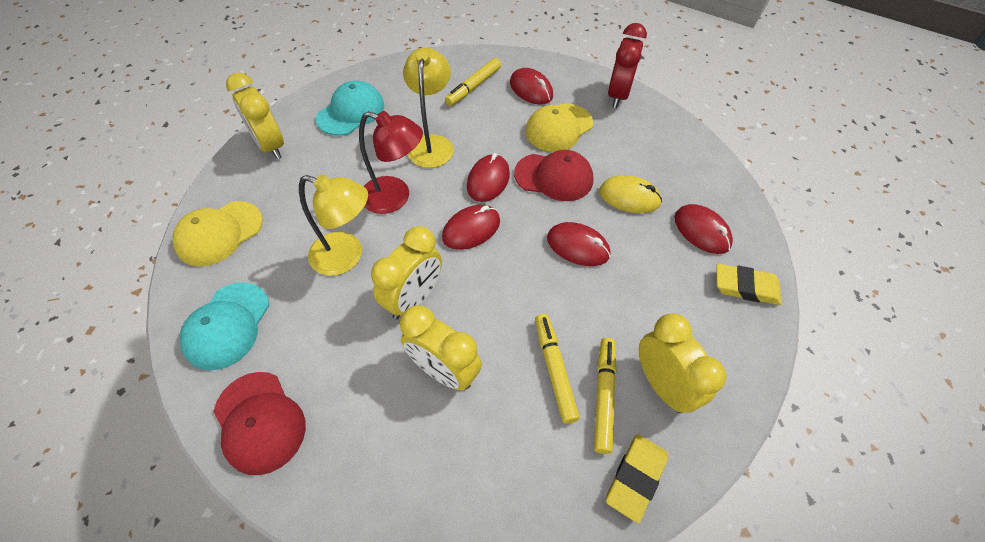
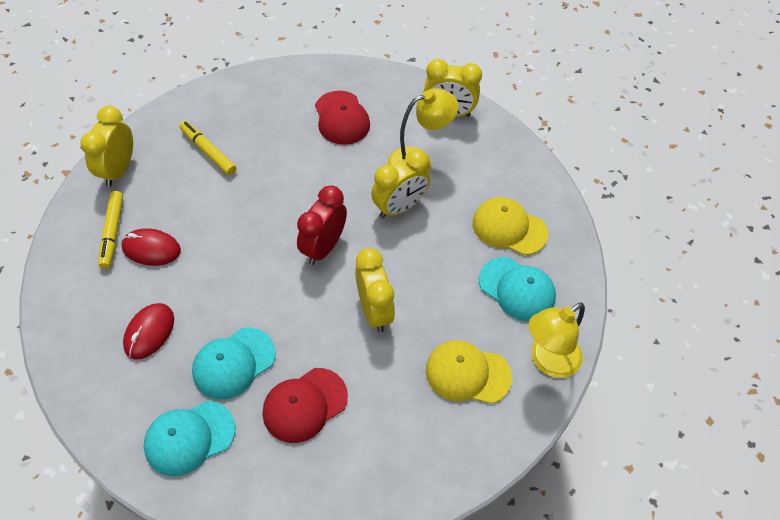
red lamp: 1 -> 0
red mouse: 5 -> 2
turquoise cap: 2 -> 3
yellow eraser: 2 -> 0
yellow marker: 3 -> 2
yellow mouse: 1 -> 0

